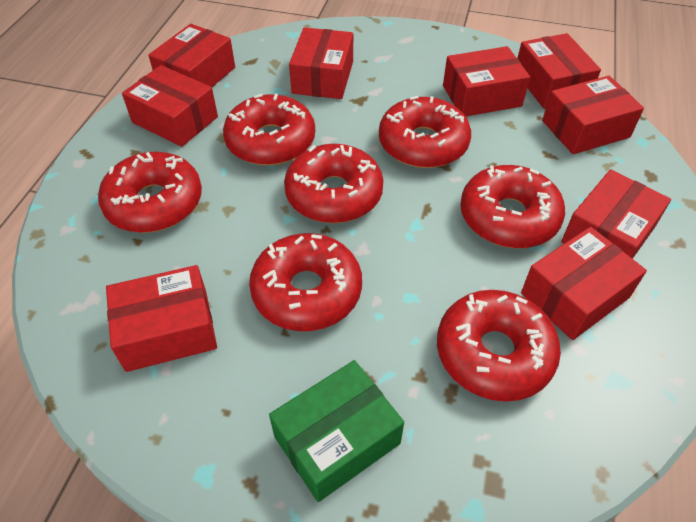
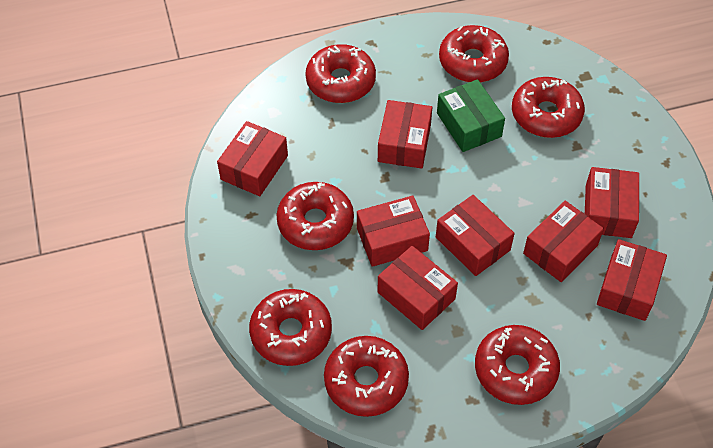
red box: 9 -> 8

